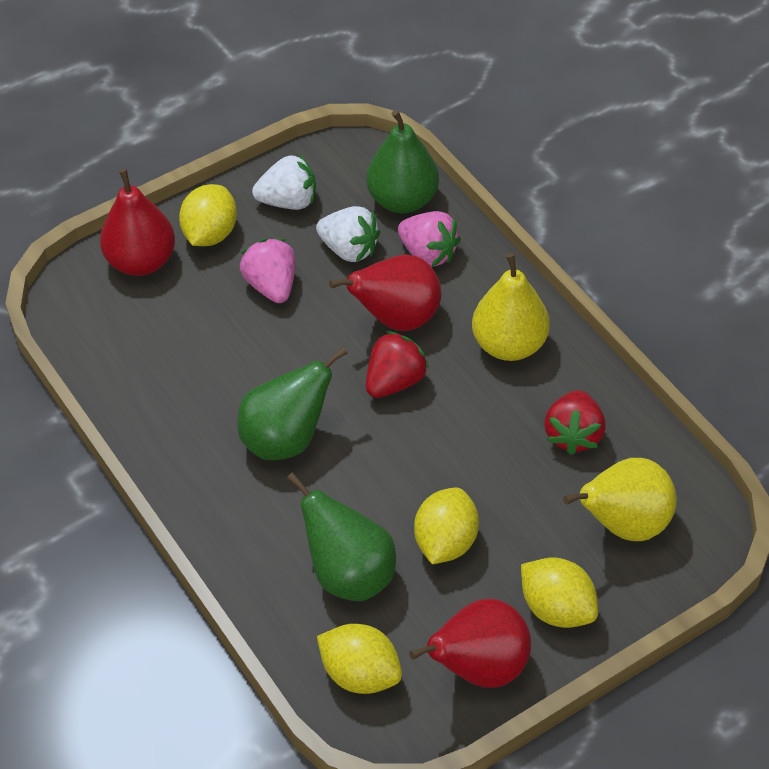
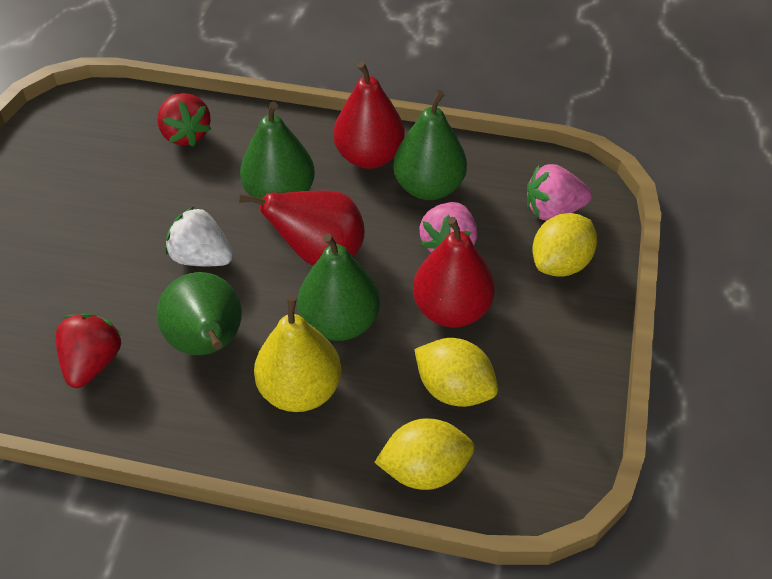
green pear: 3 -> 4
white strawberry: 2 -> 1
yellow lemon: 4 -> 3
yellow pear: 2 -> 1

